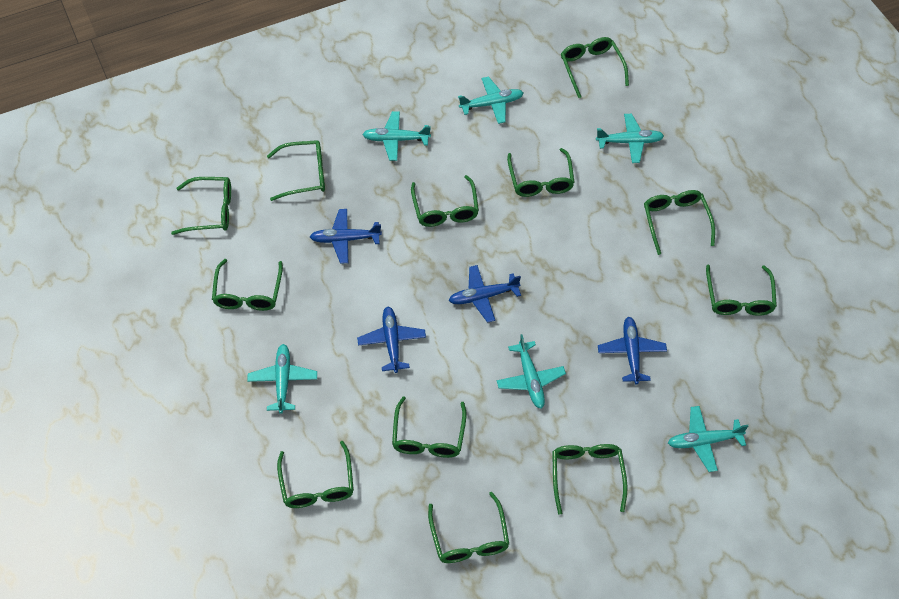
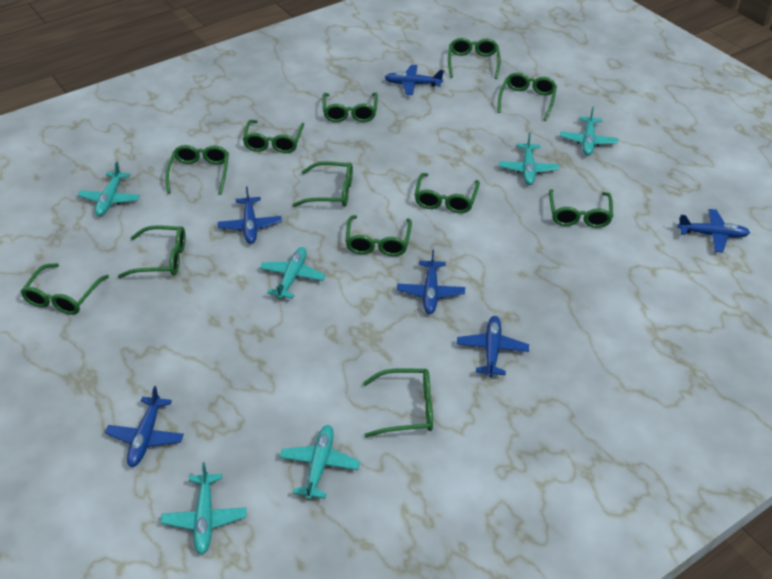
blue plane: 4 -> 6

